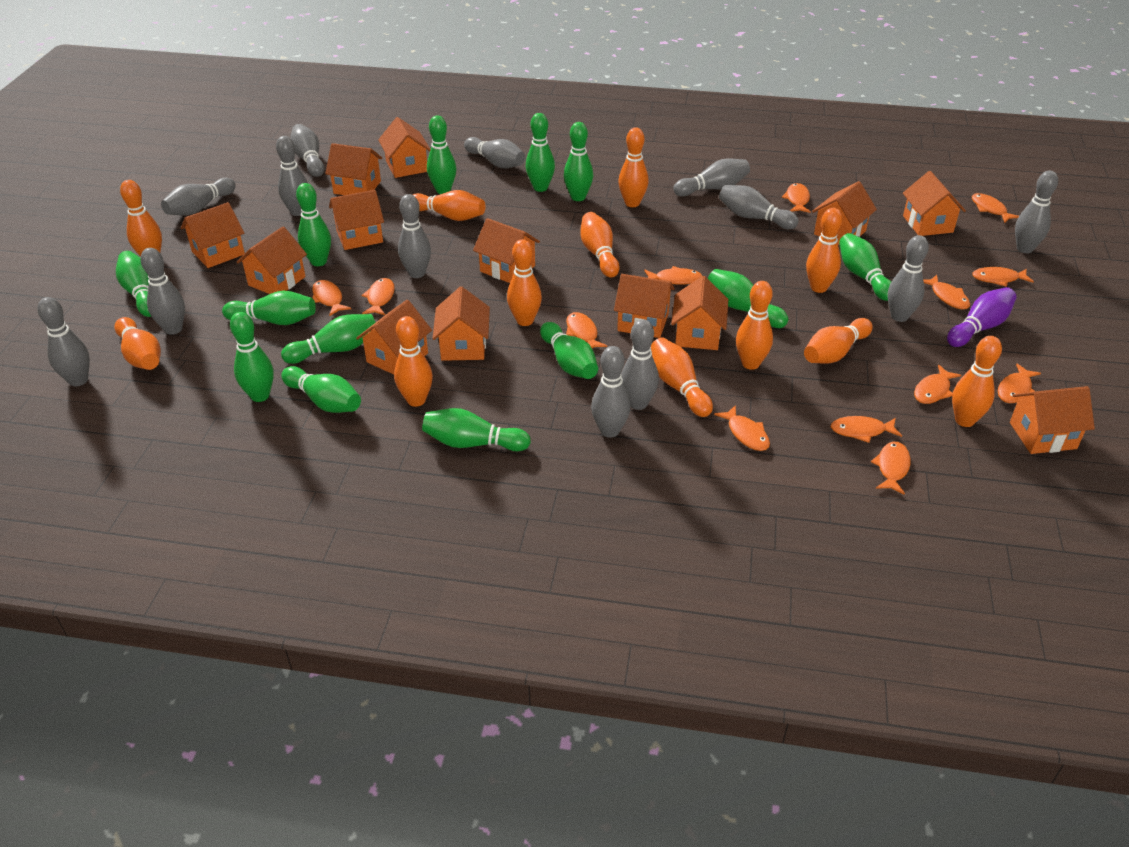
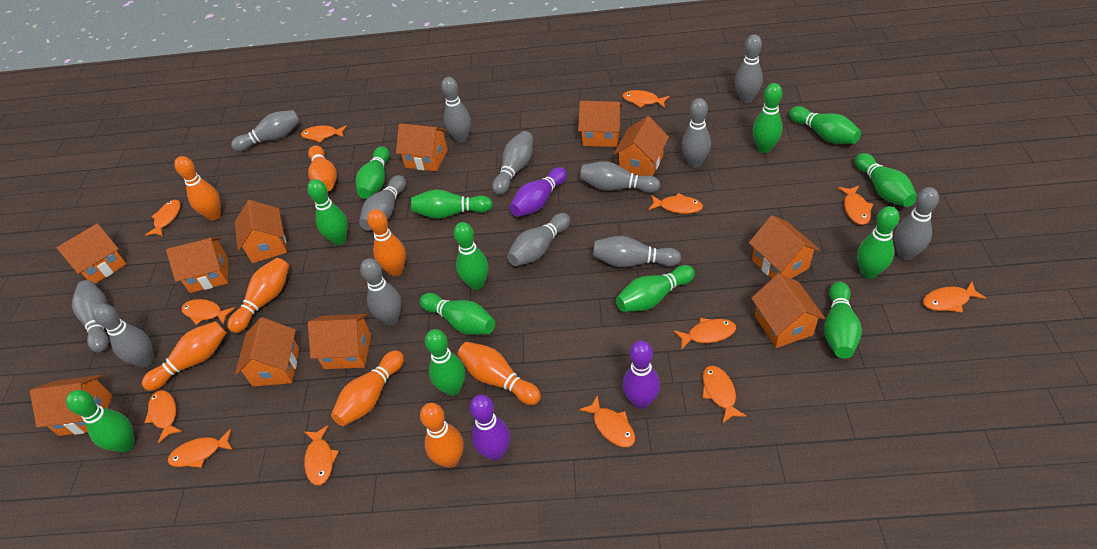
orange bowling pin: 12 -> 8
orange house: 13 -> 11
purple bowling pin: 1 -> 3

